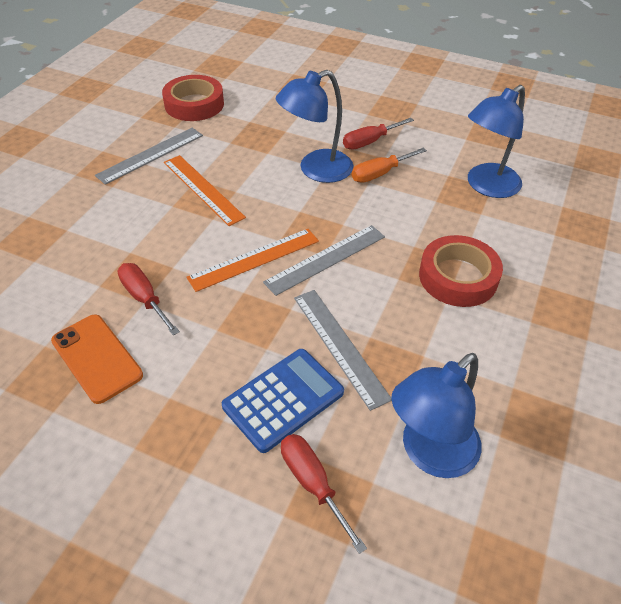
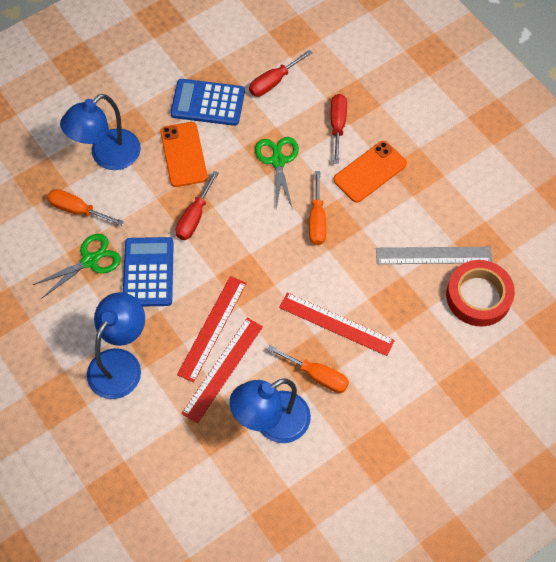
blue calculator: 1 -> 2
green scissors: 0 -> 2
grey ruler: 3 -> 1
orange phone: 1 -> 2
orange ruler: 2 -> 0
orange screwdriver: 1 -> 3
red ruler: 0 -> 3
red tape: 2 -> 1

